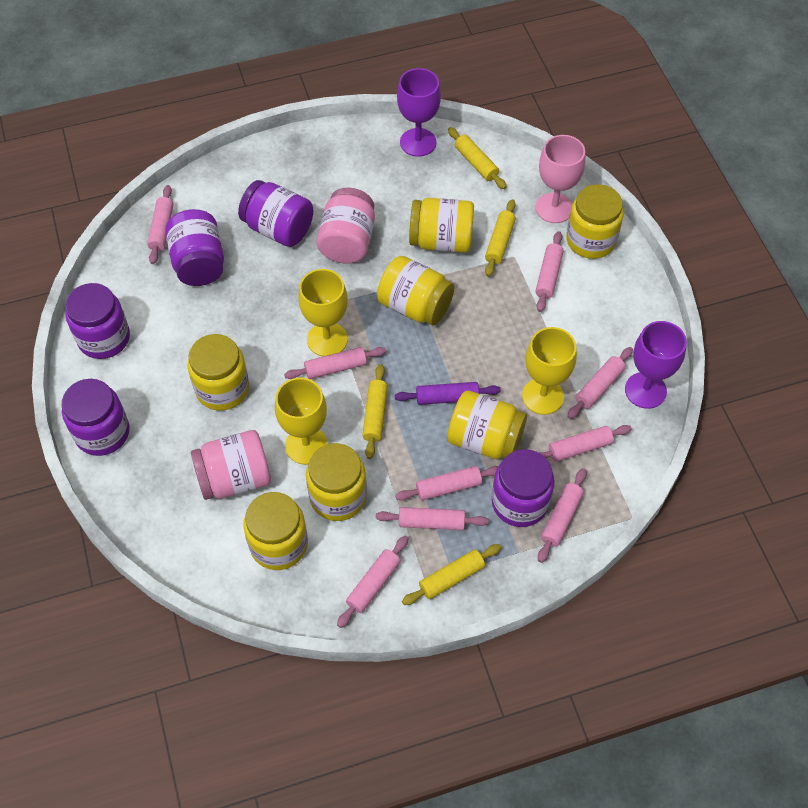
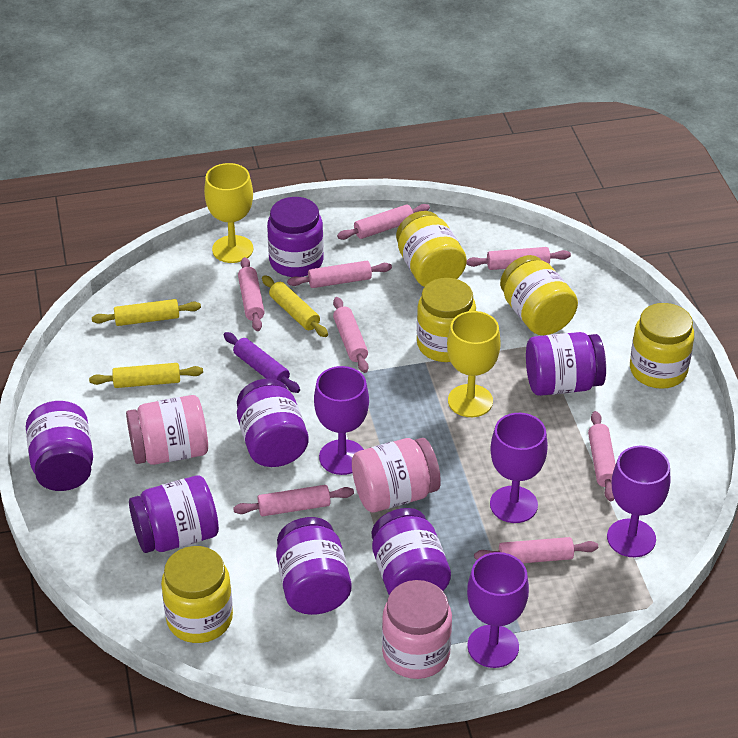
pink goblet: 1 -> 0
pink jar: 2 -> 3
pink rolling pin: 9 -> 8
purple goblet: 2 -> 4
purple jar: 5 -> 7
yellow goblet: 3 -> 2
yellow jar: 7 -> 5
yellow rolling pin: 4 -> 3

